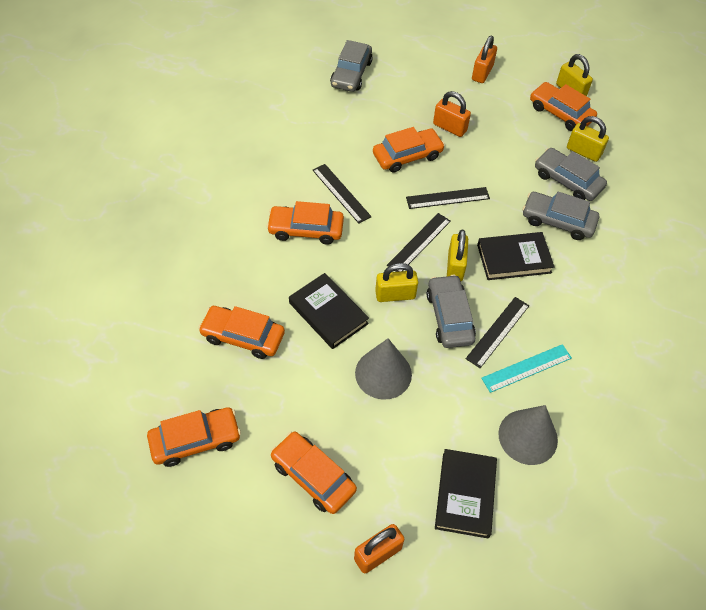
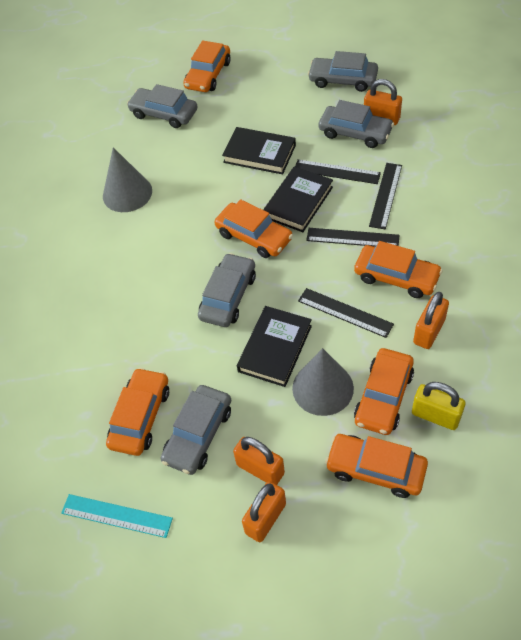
grey car: 4 -> 5
orange padlock: 3 -> 4
yellow padlock: 4 -> 1

